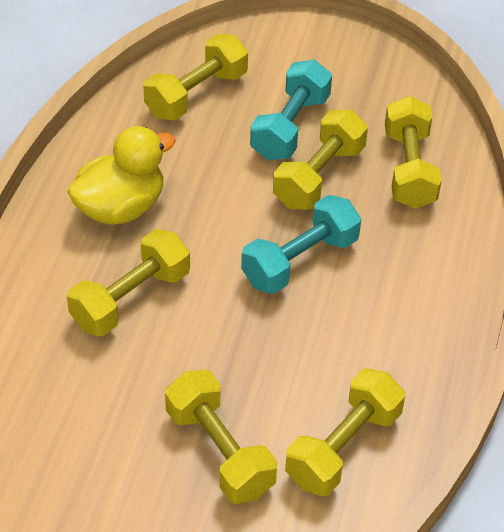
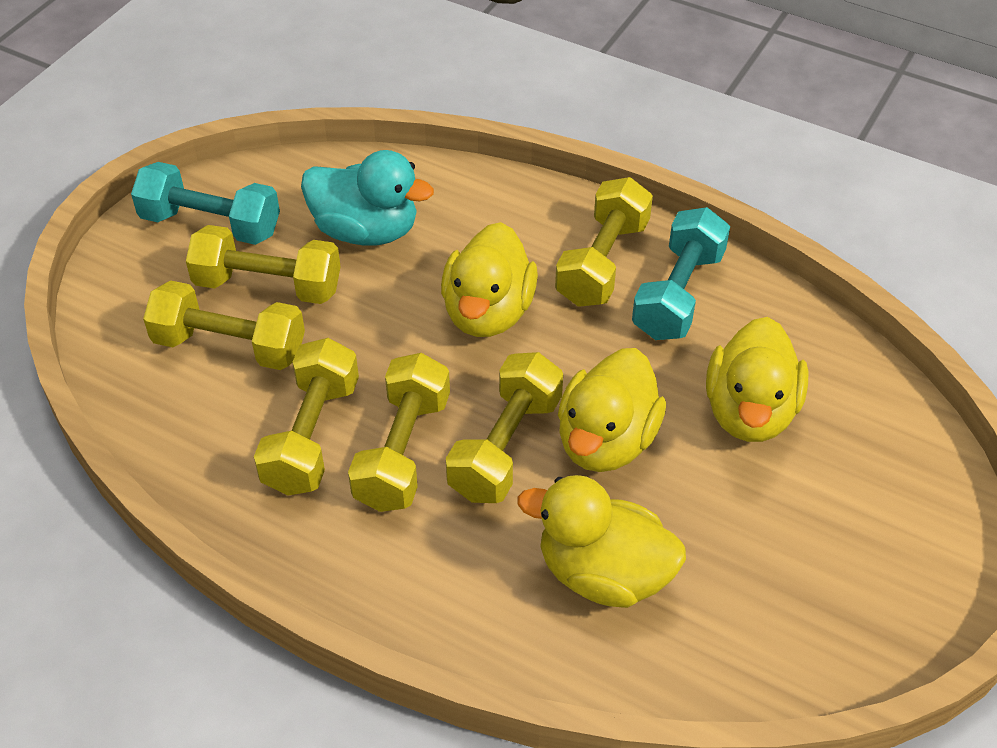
turquoise duck: 0 -> 1
yellow duck: 1 -> 4

